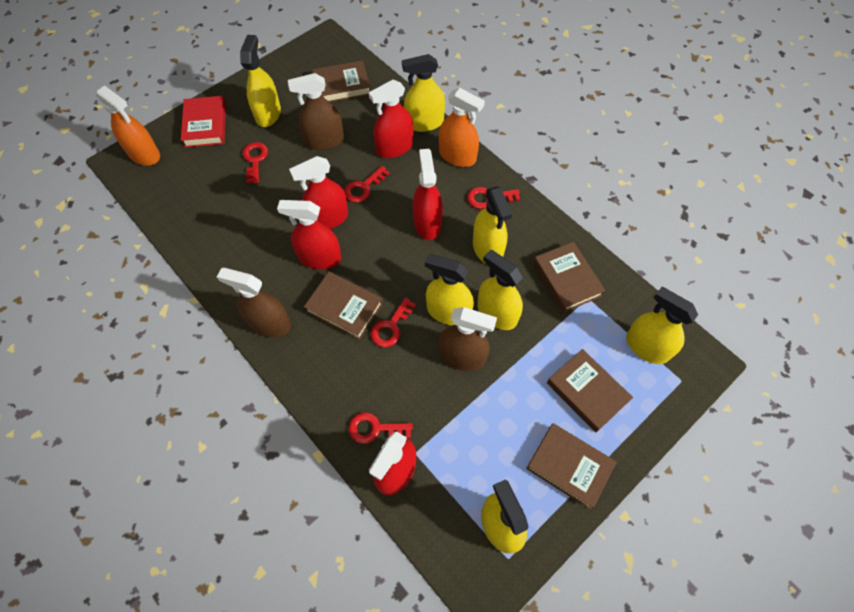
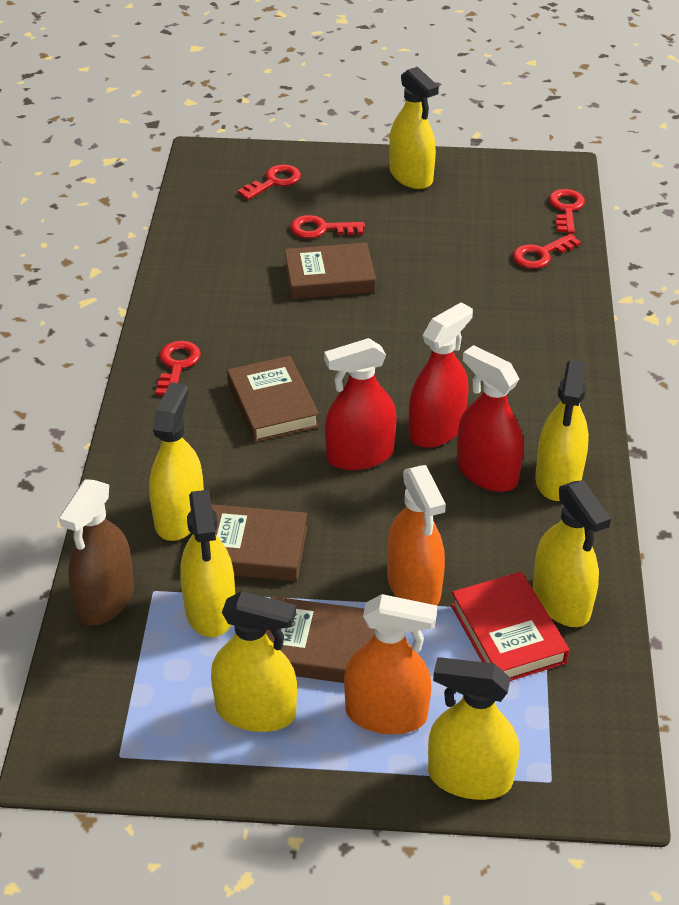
brown book: 5 -> 4
brown spray bottle: 3 -> 1
red spray bottle: 5 -> 3

